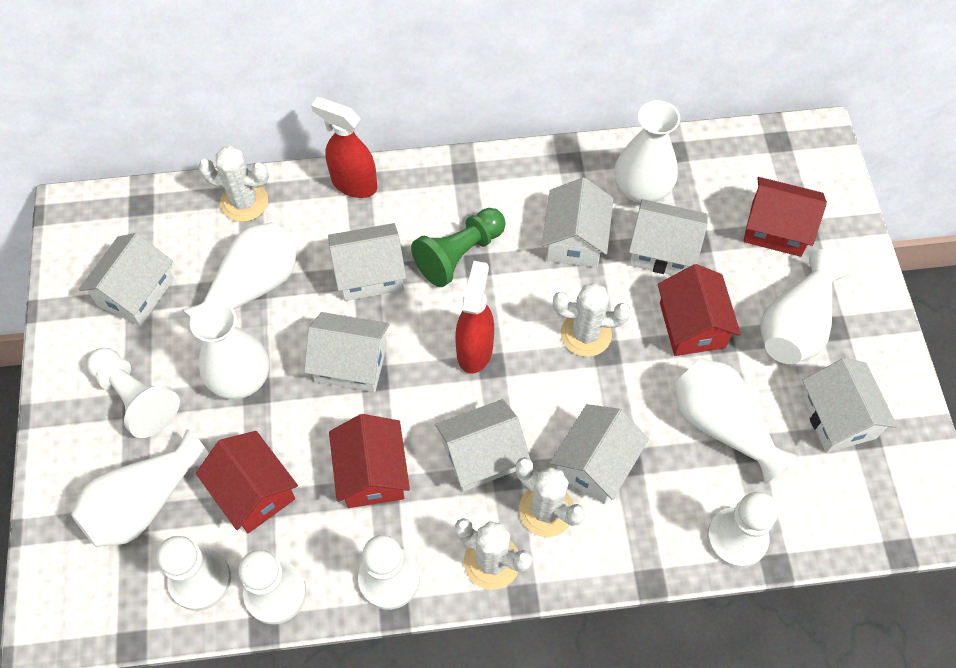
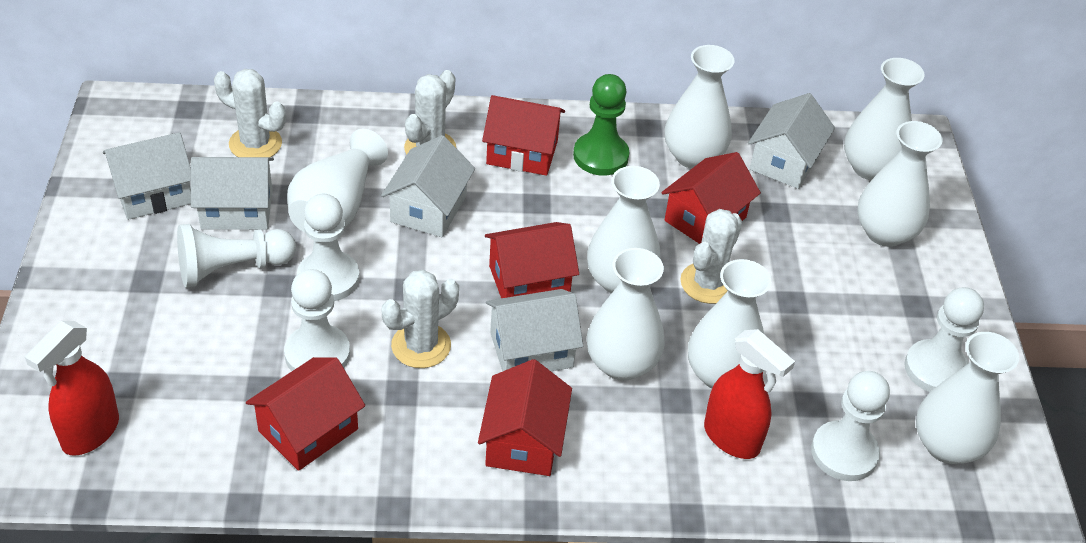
red house: 4 -> 5
white house: 8 -> 5
white vase: 6 -> 8

